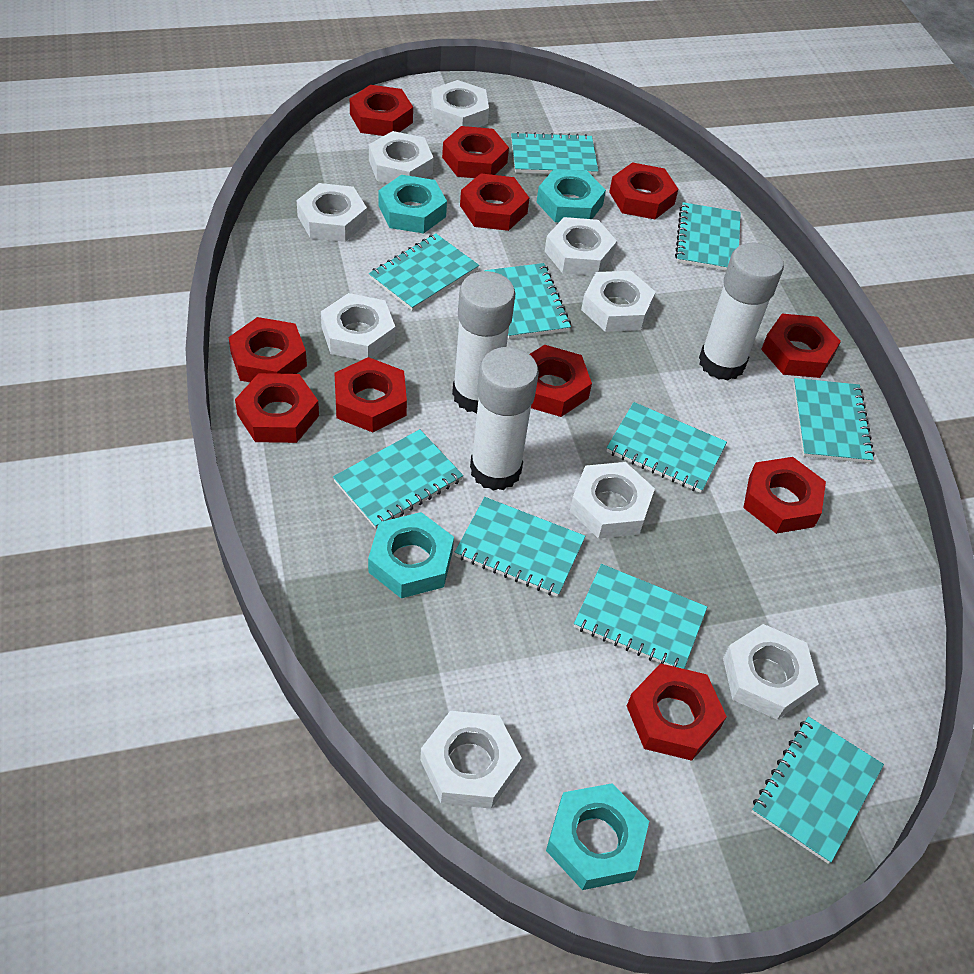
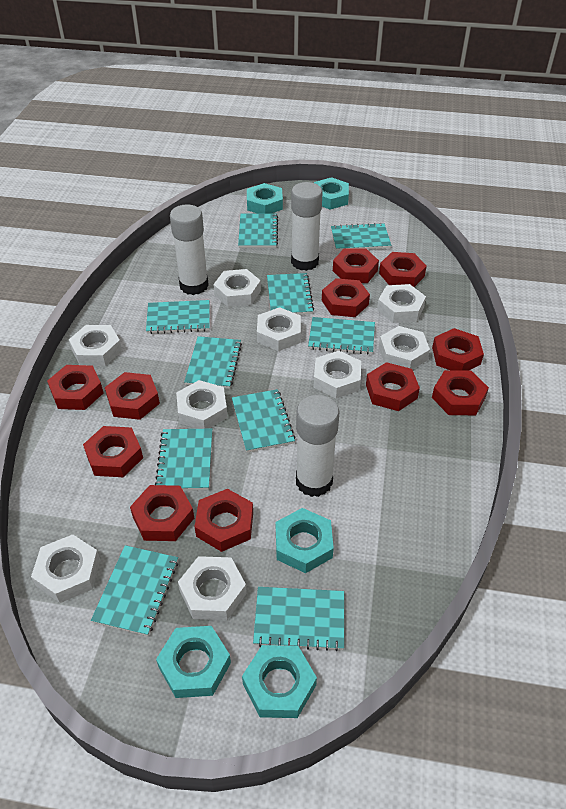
turquoise nut: 4 -> 5

